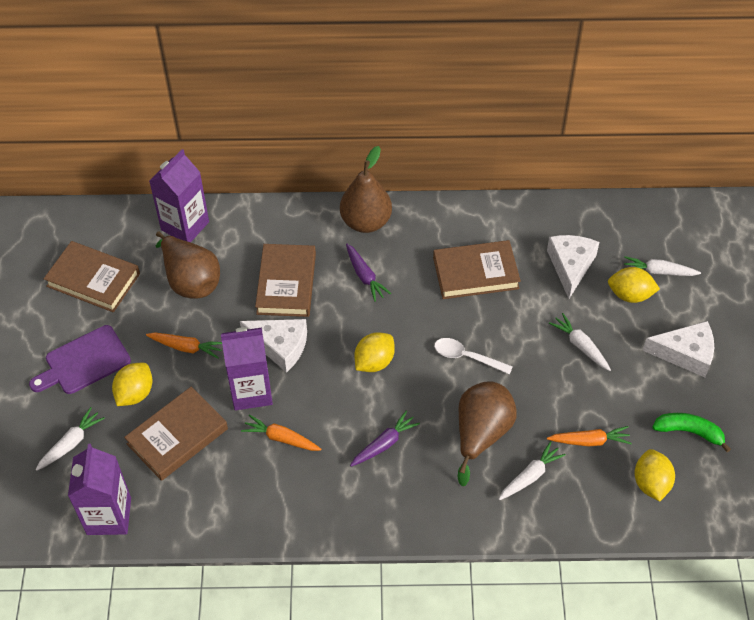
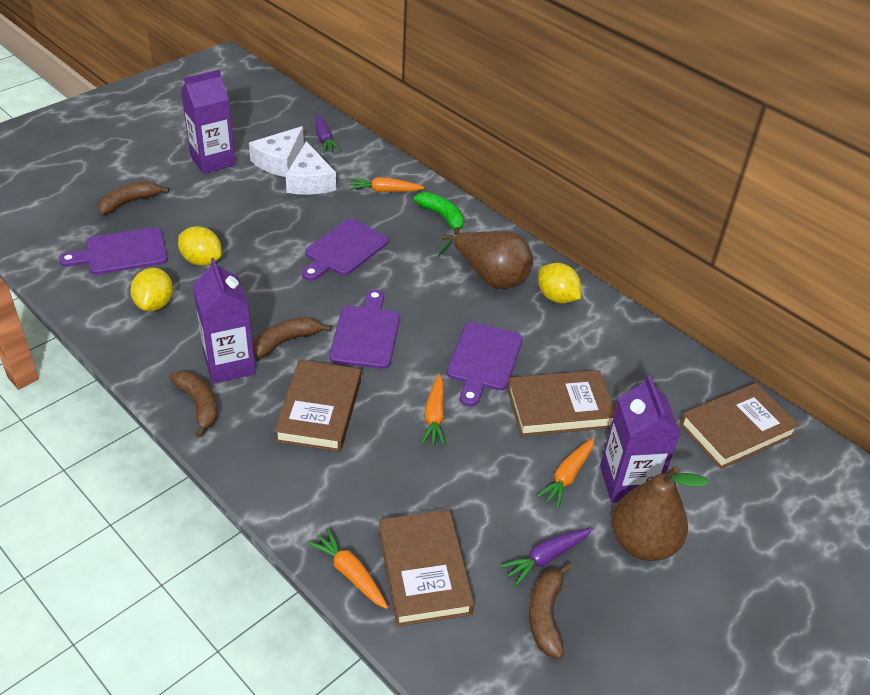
brown banana: 0 -> 4
brown pear: 3 -> 2
orange carrot: 3 -> 4
purple cutting board: 1 -> 4
white carrot: 4 -> 0
white cheese: 3 -> 2
white spoon: 1 -> 0
yellow lemon: 4 -> 3

